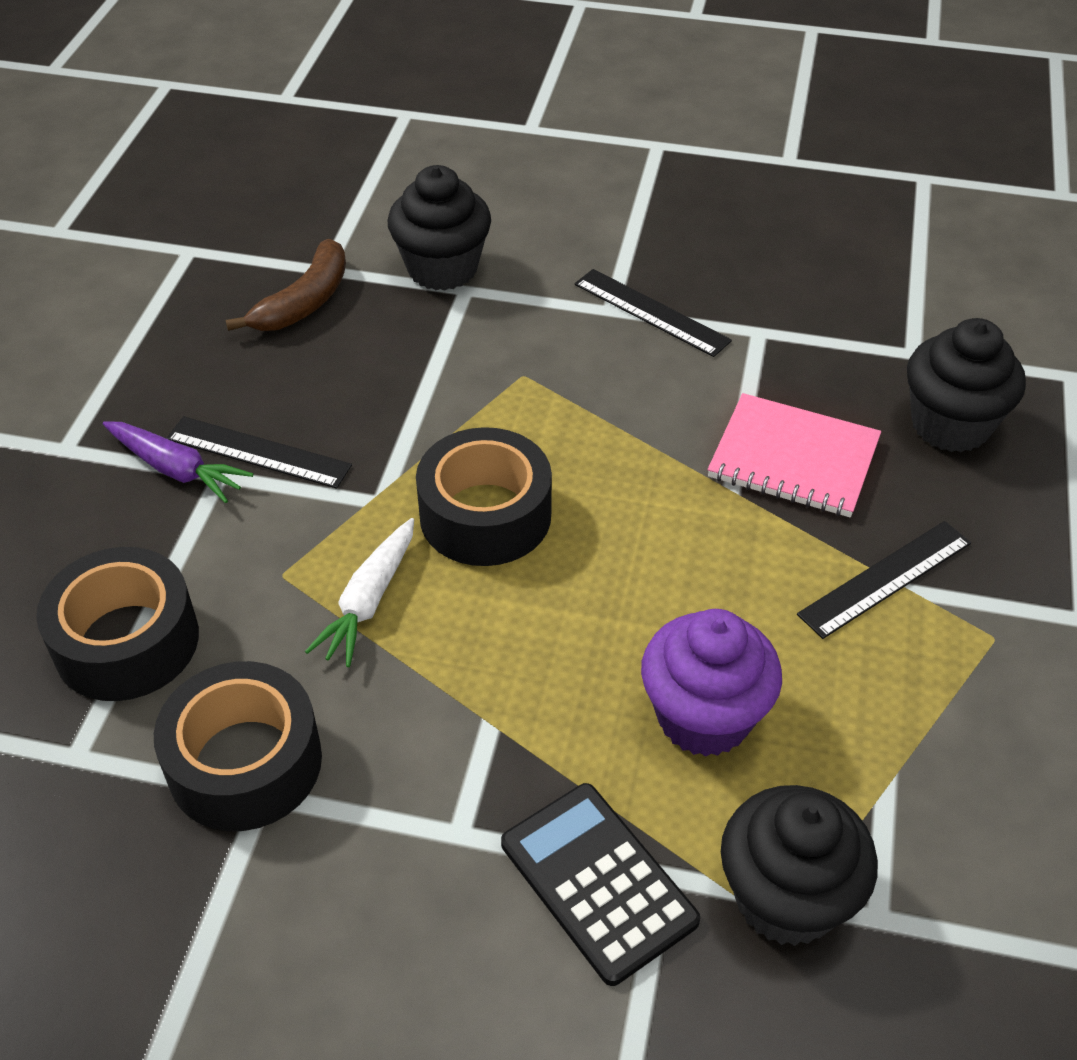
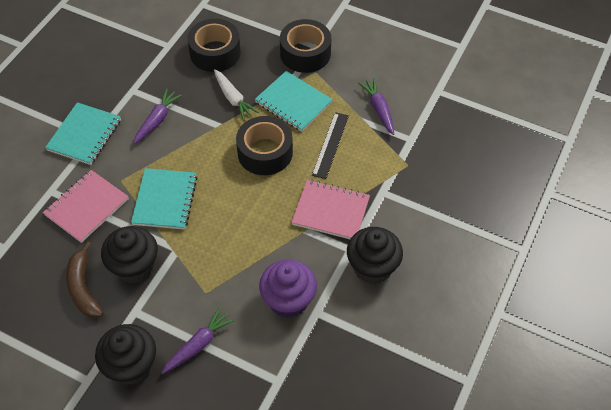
black calculator: 1 -> 0
black ruler: 3 -> 1
pink notebook: 1 -> 2
purple carrot: 1 -> 3
turquoise notebook: 0 -> 3

